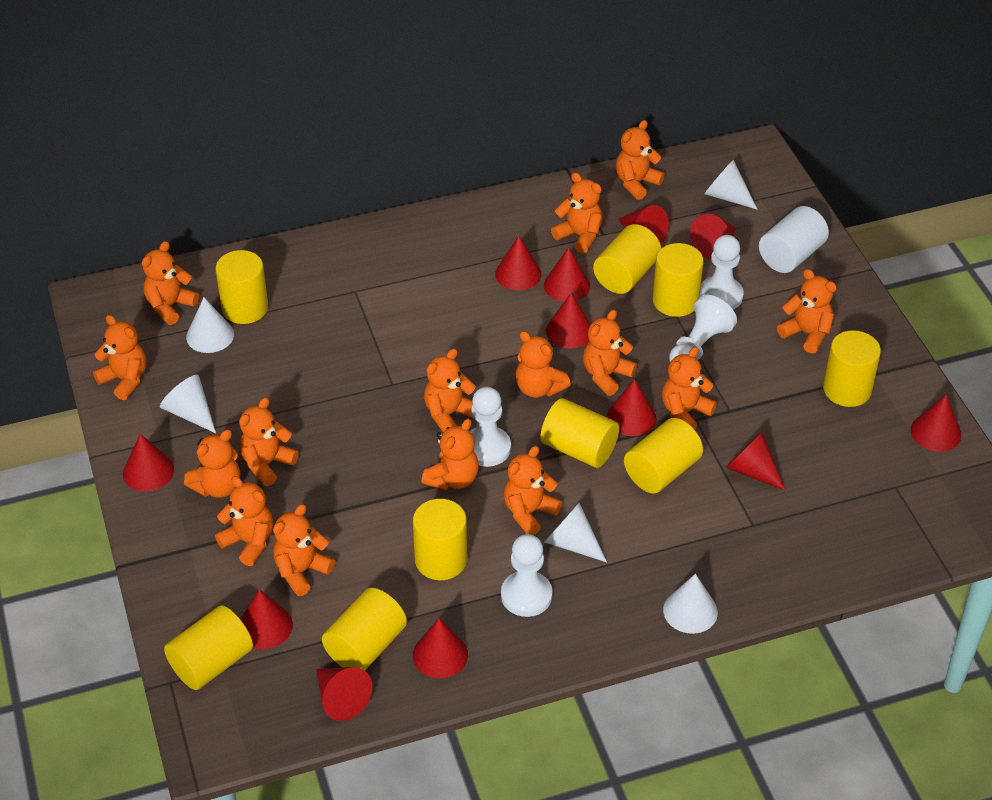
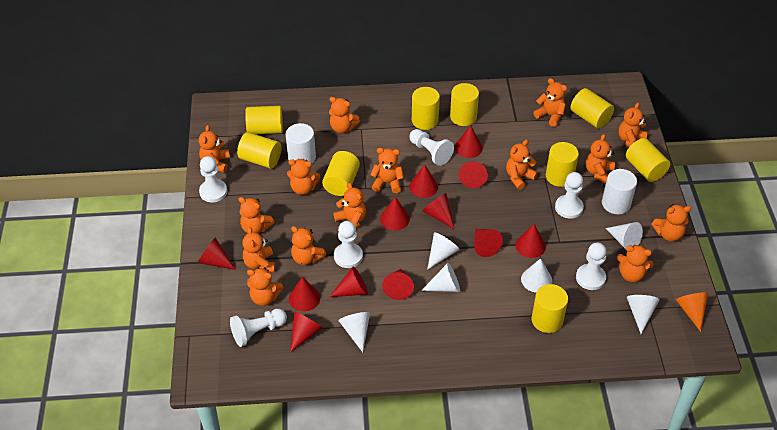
orange cone: 0 -> 1
white cone: 5 -> 6
white cylinder: 1 -> 2
white pawn: 4 -> 6

